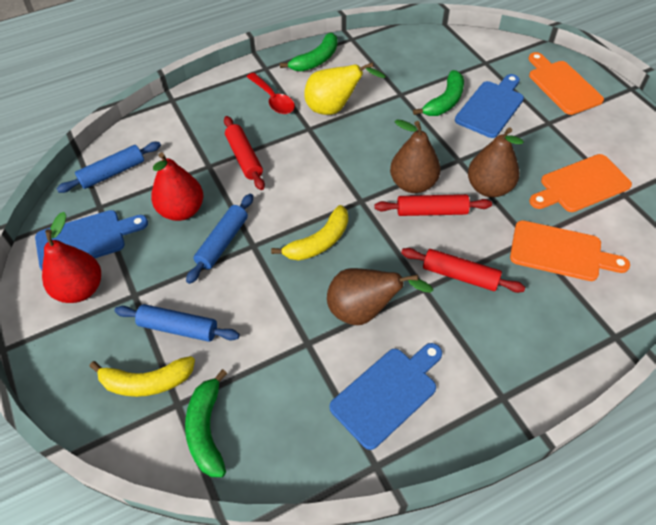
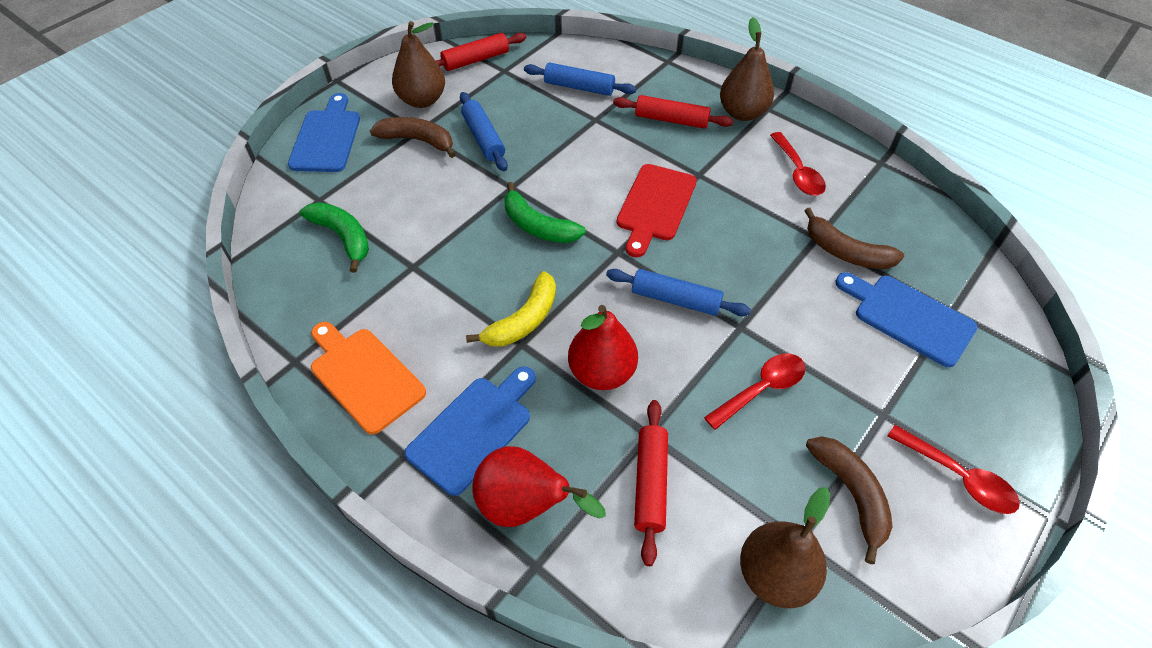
brown banana: 0 -> 3
green banana: 3 -> 2
orange cutting board: 3 -> 1
red cutting board: 0 -> 1
red spoon: 1 -> 3
yellow banana: 2 -> 1
yellow pear: 1 -> 0

